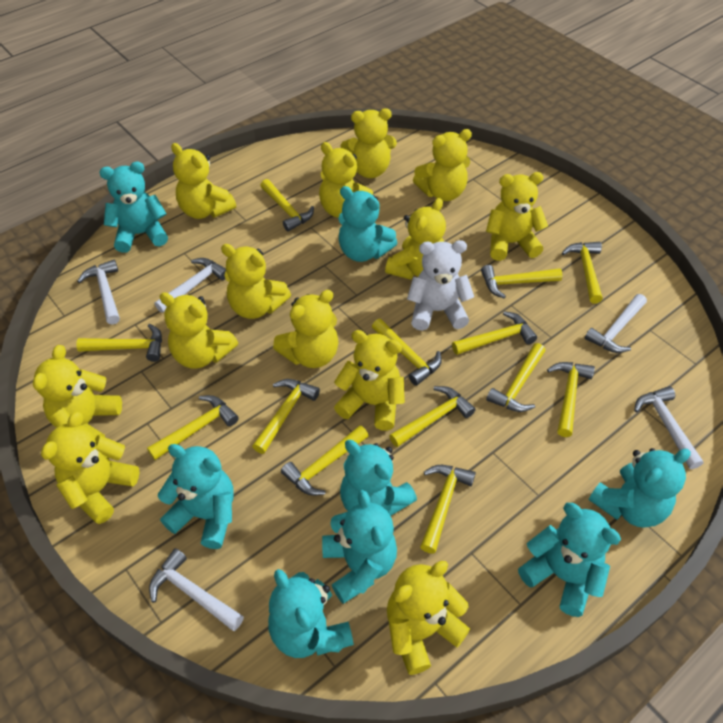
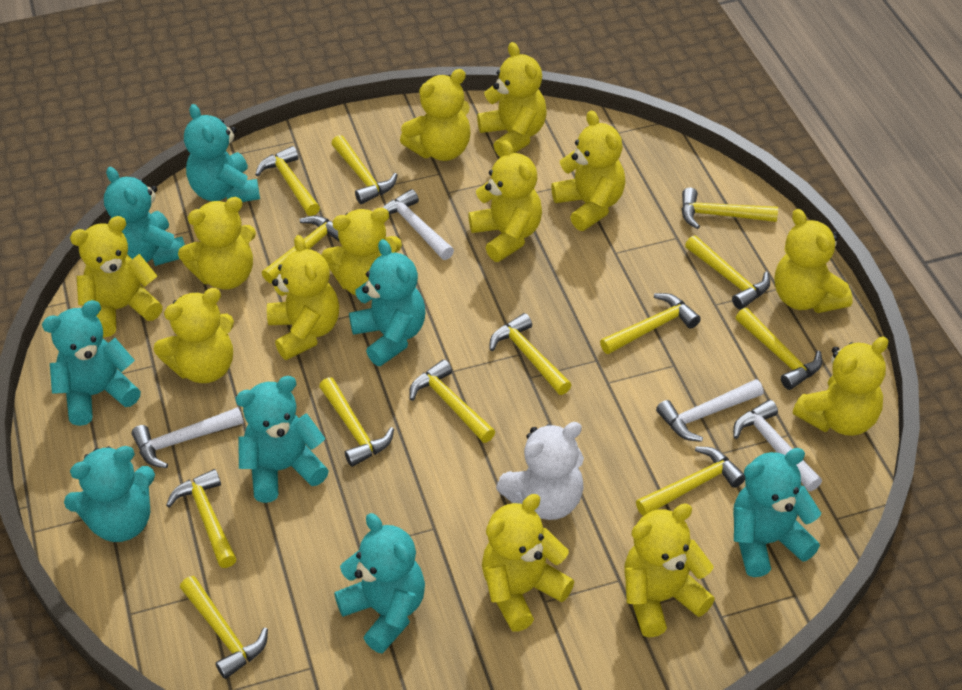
white hammer: 5 -> 4

